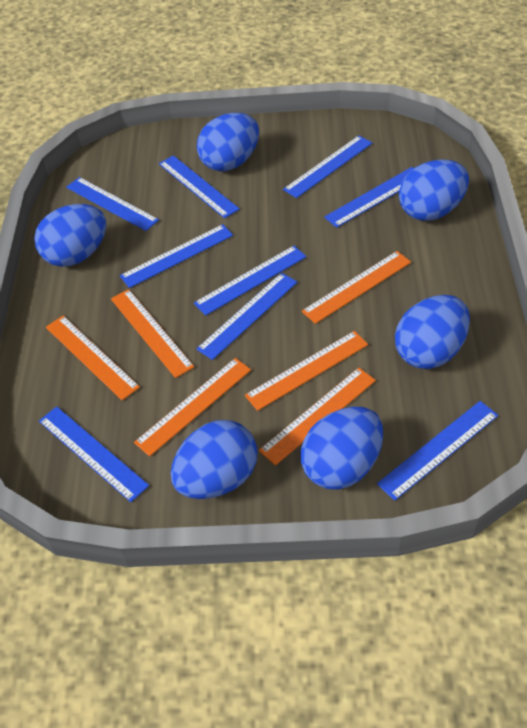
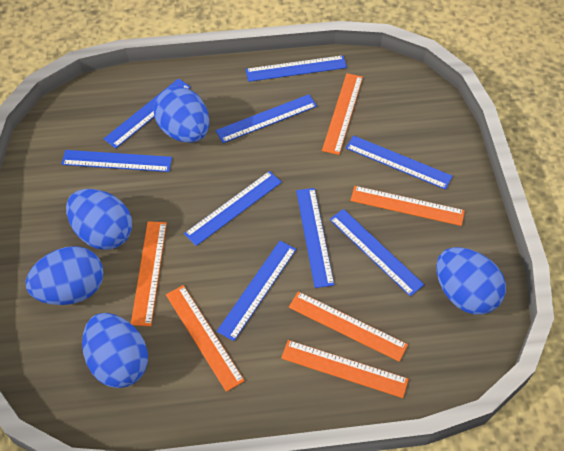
blue egg: 6 -> 5

